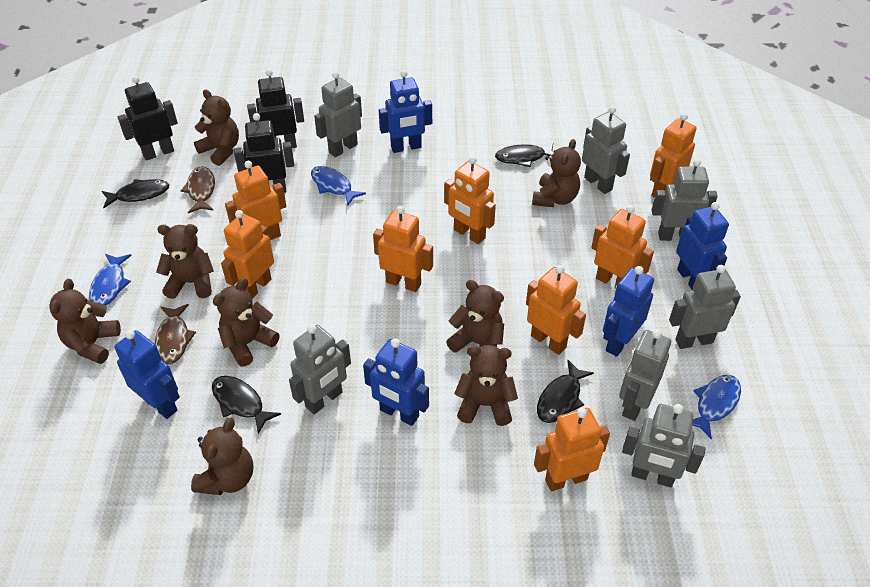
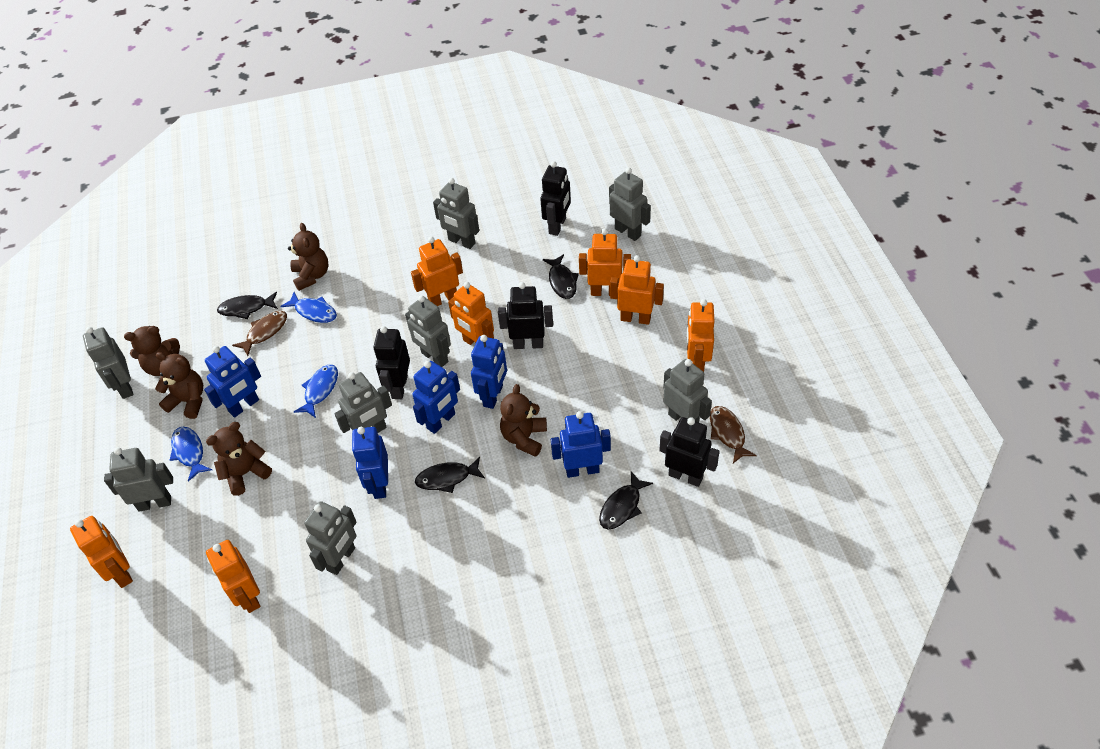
black robot: 3 -> 4
brown teddy bear: 8 -> 5
grey robot: 7 -> 8
orange robot: 8 -> 7

